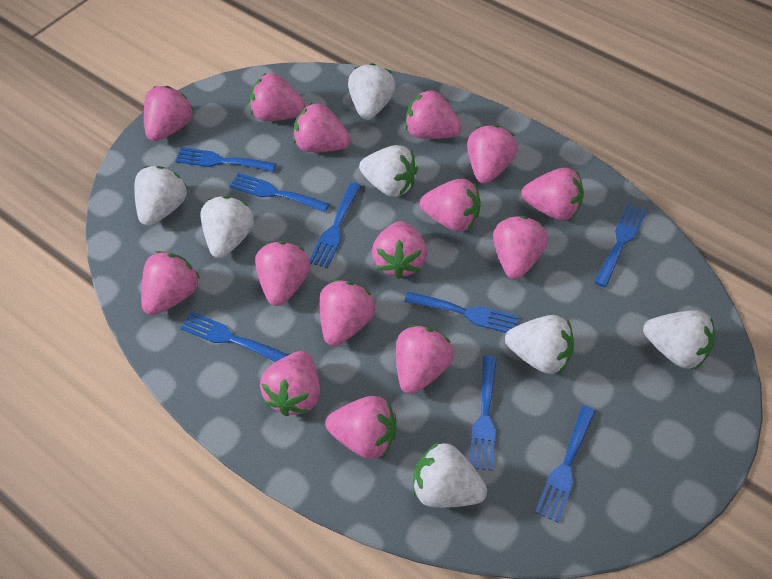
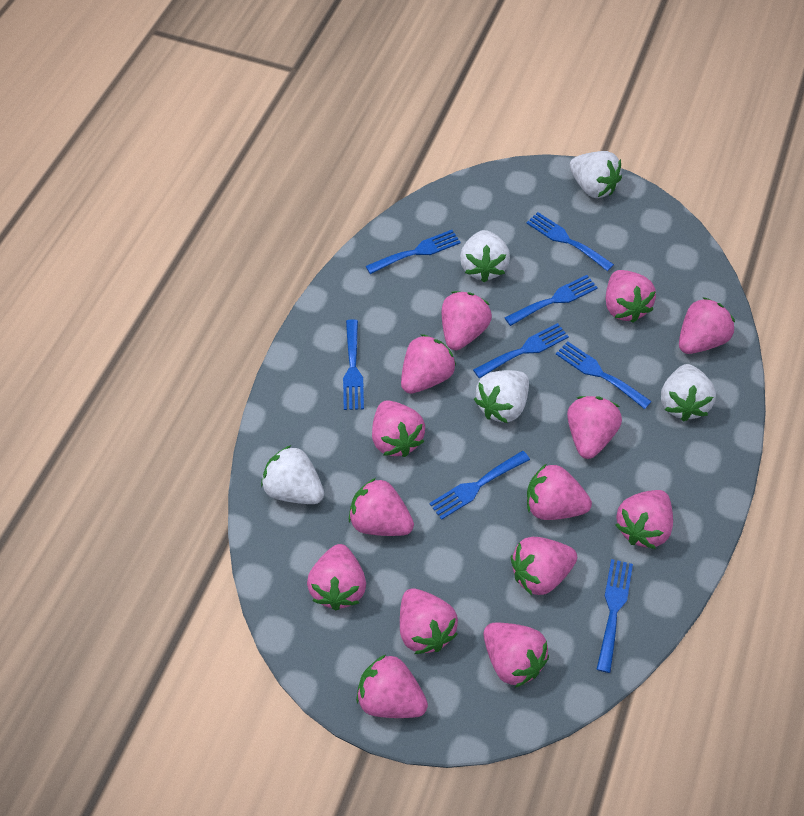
pink strawberry: 15 -> 14
white strawberry: 7 -> 5

